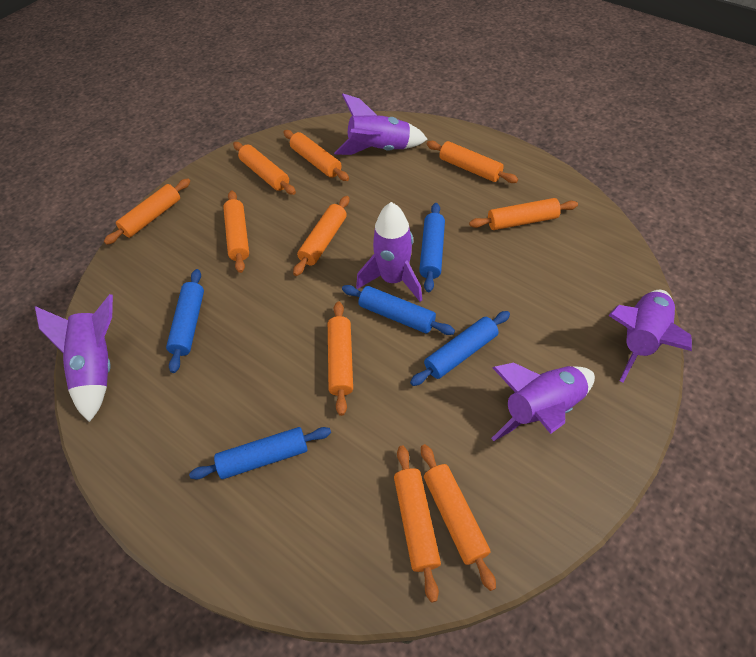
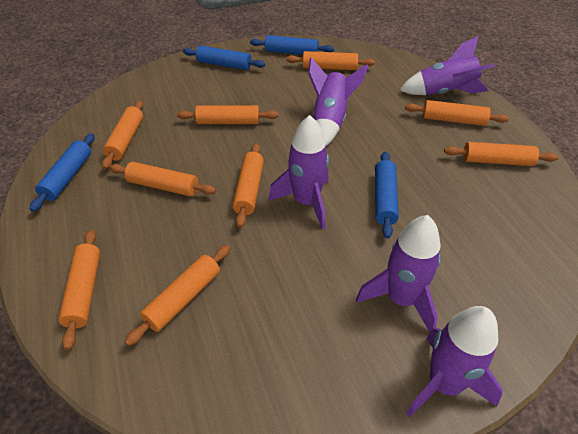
blue rolling pin: 5 -> 4
orange rolling pin: 10 -> 9

